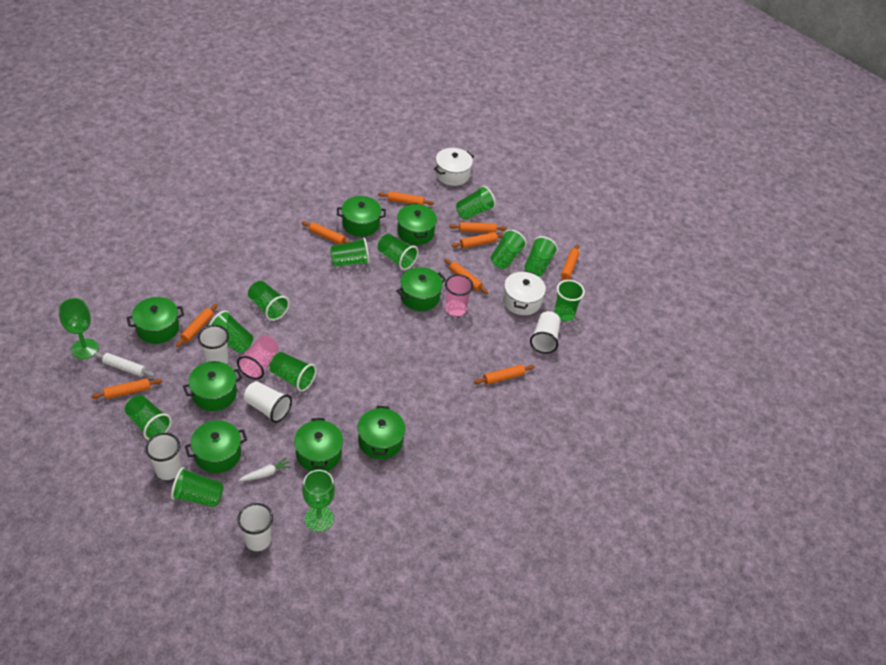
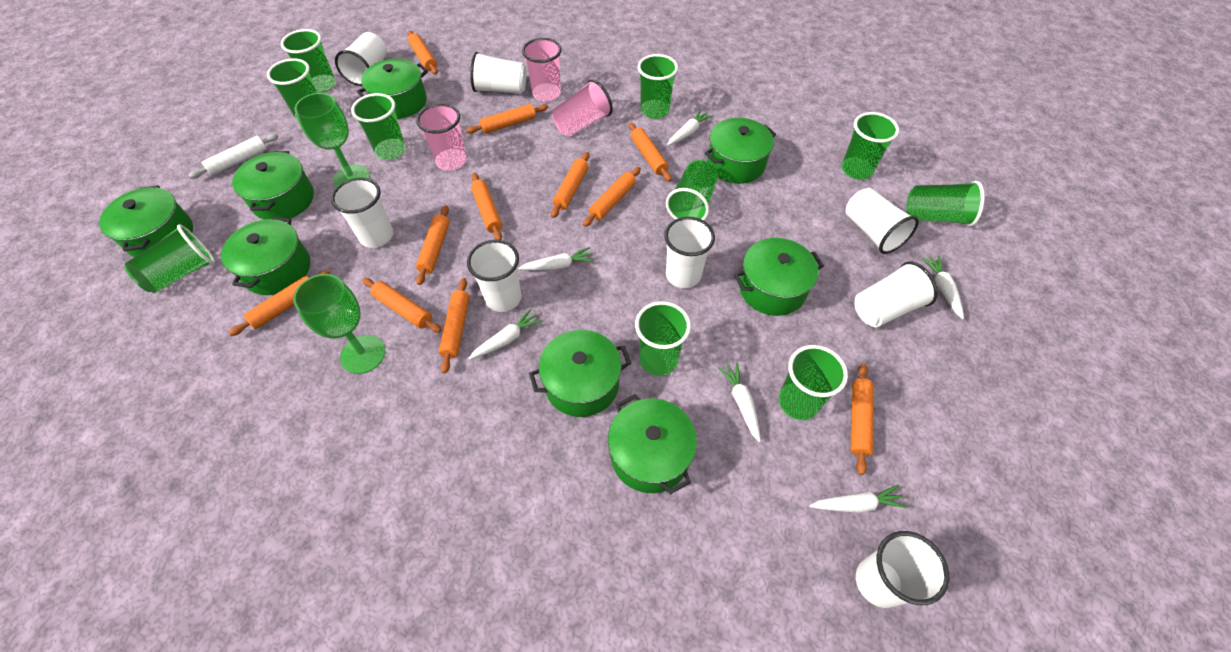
green cup: 11 -> 10
orange rolling pin: 9 -> 11
pink cup: 2 -> 3
white carrot: 1 -> 6
white cup: 5 -> 8
white pot: 2 -> 0

